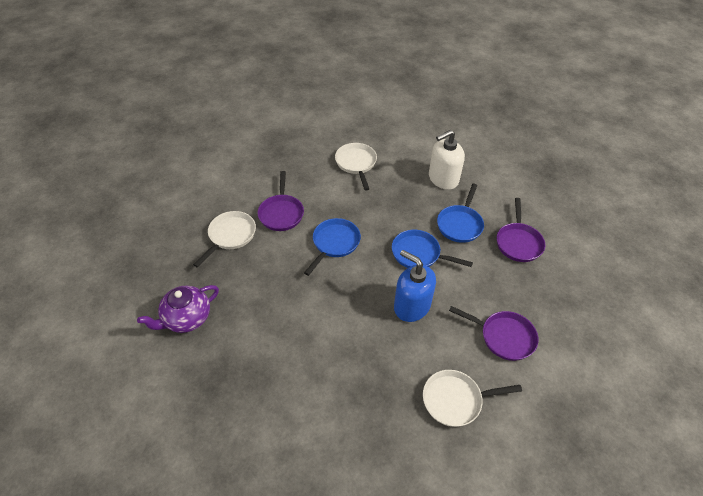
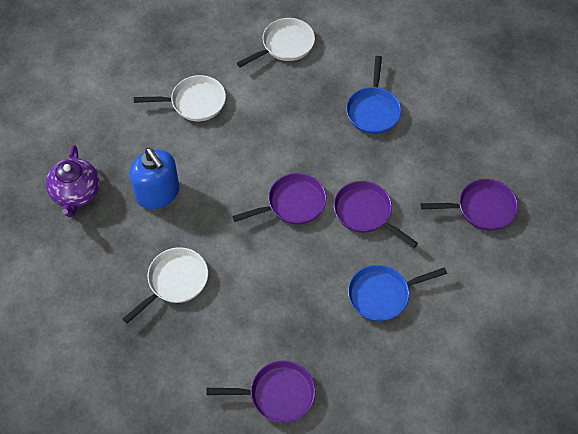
blue pan: 3 -> 2
purple pan: 3 -> 4
white soap dispenser: 1 -> 0

